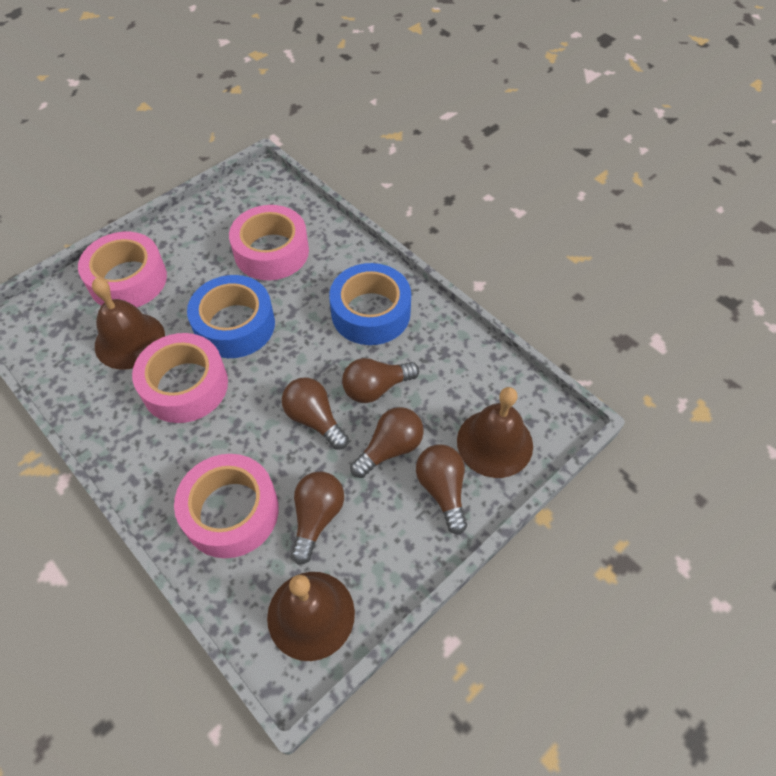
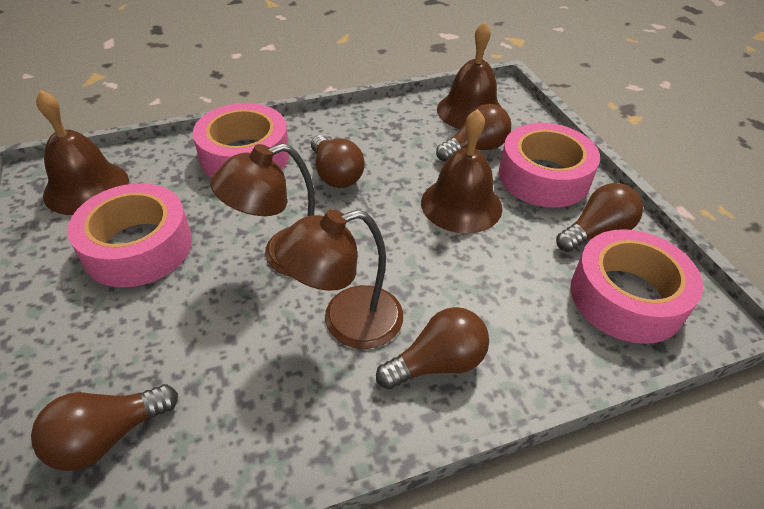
blue tape: 2 -> 0
brown lamp: 0 -> 2

